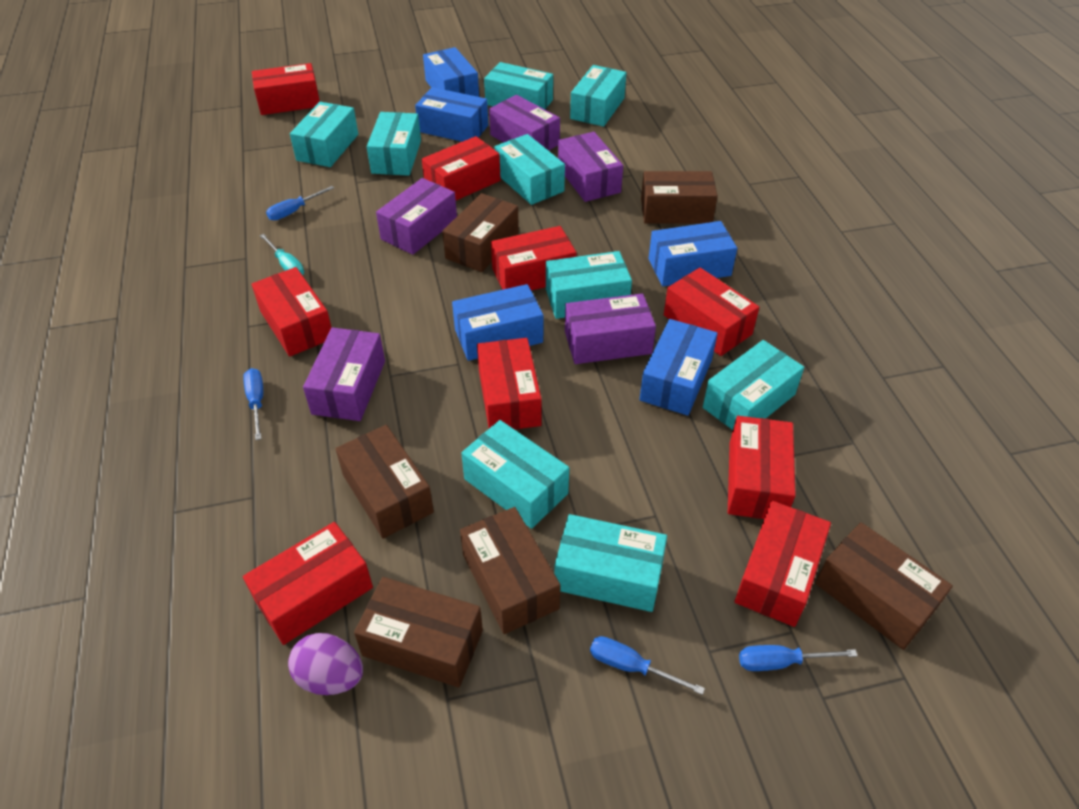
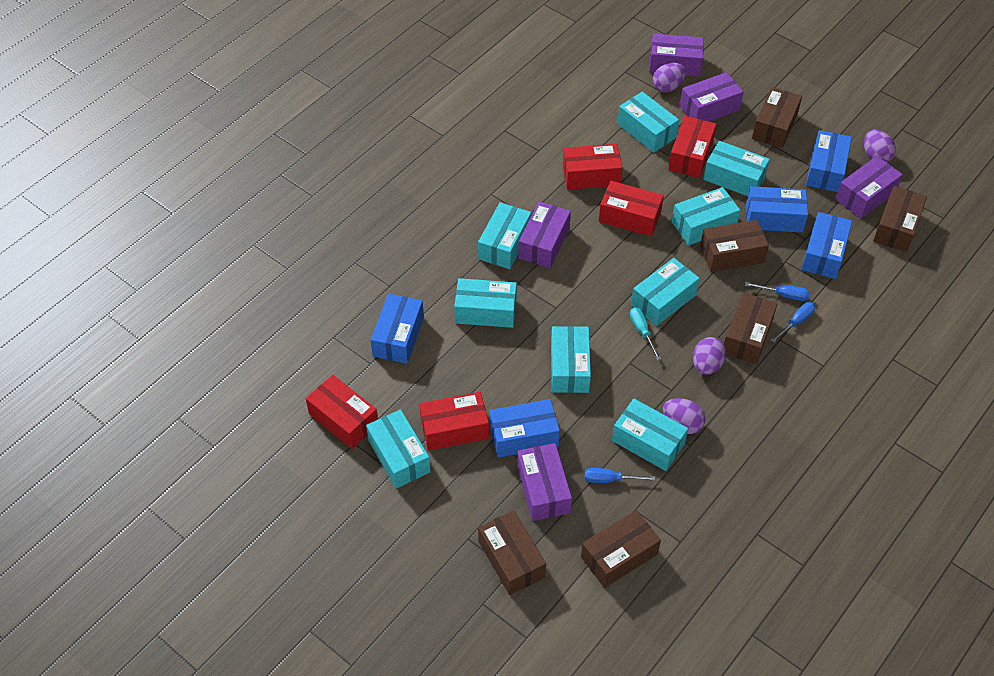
blue screwdriver: 4 -> 3
purple egg: 1 -> 4
red box: 9 -> 5

